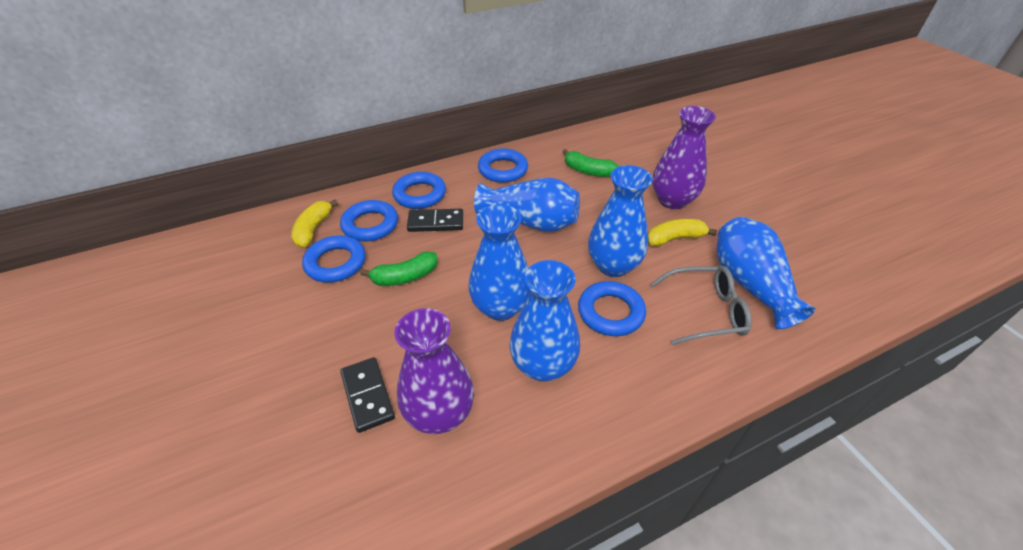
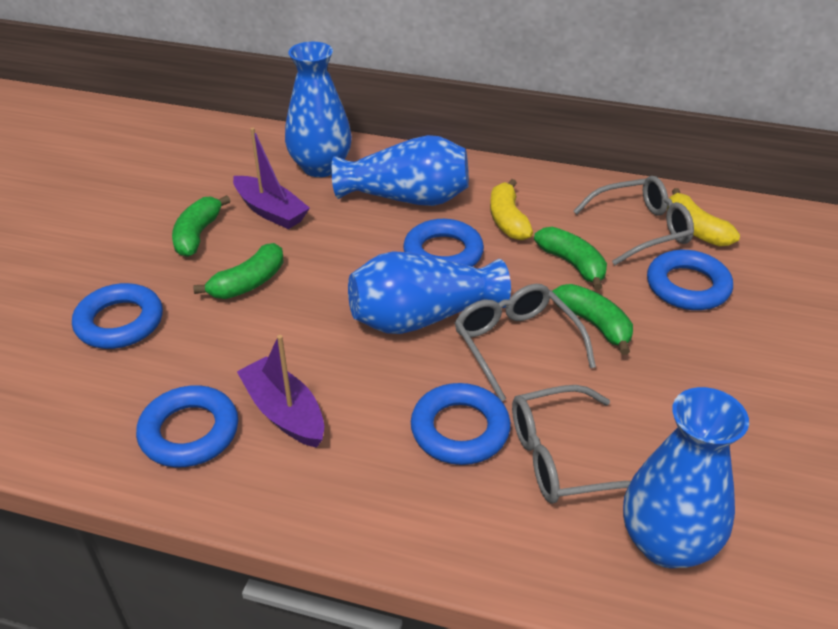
black domino: 2 -> 0
blue vase: 5 -> 4
green banana: 2 -> 4
grey glasses: 1 -> 3
purple boat: 0 -> 2
purple vase: 2 -> 0

